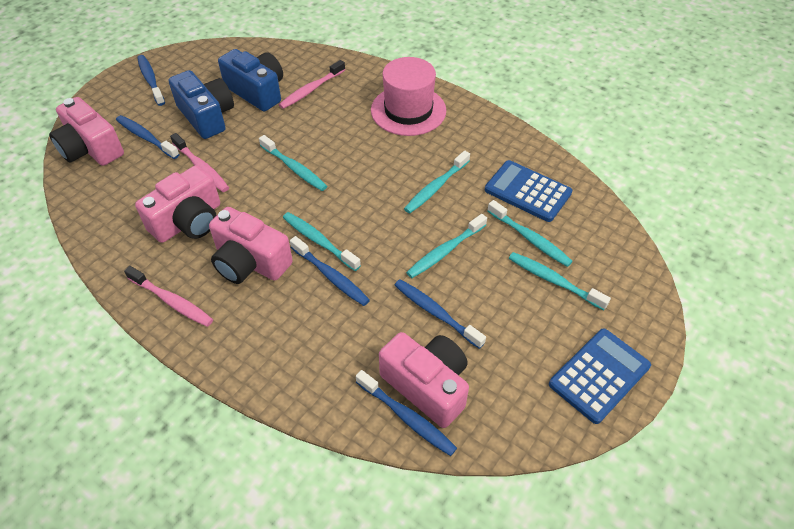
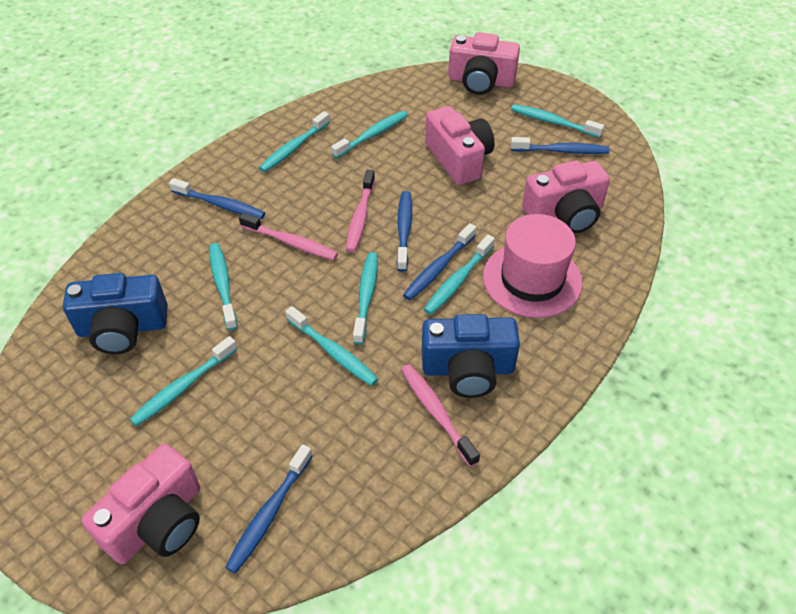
blue calculator: 2 -> 0
turquoise toothbrush: 6 -> 8

